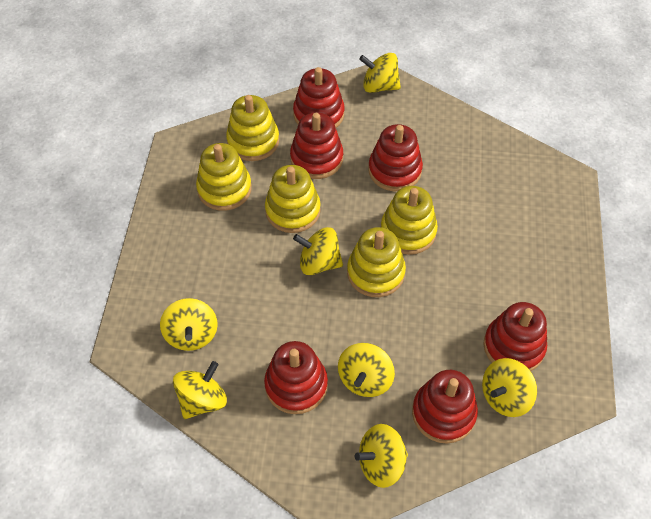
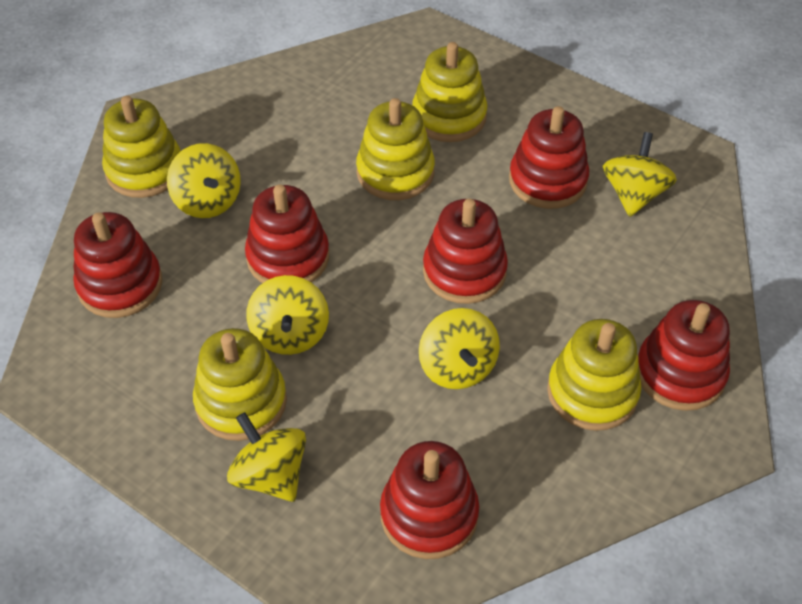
yellow spinning top: 7 -> 5

